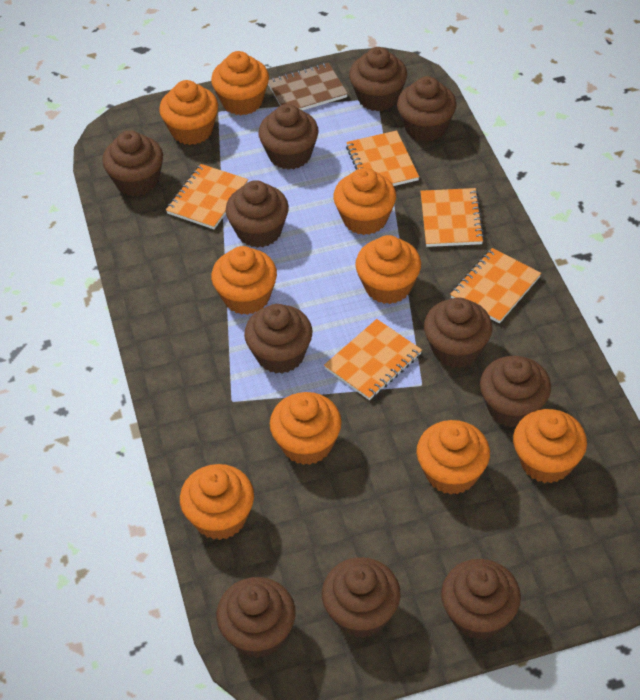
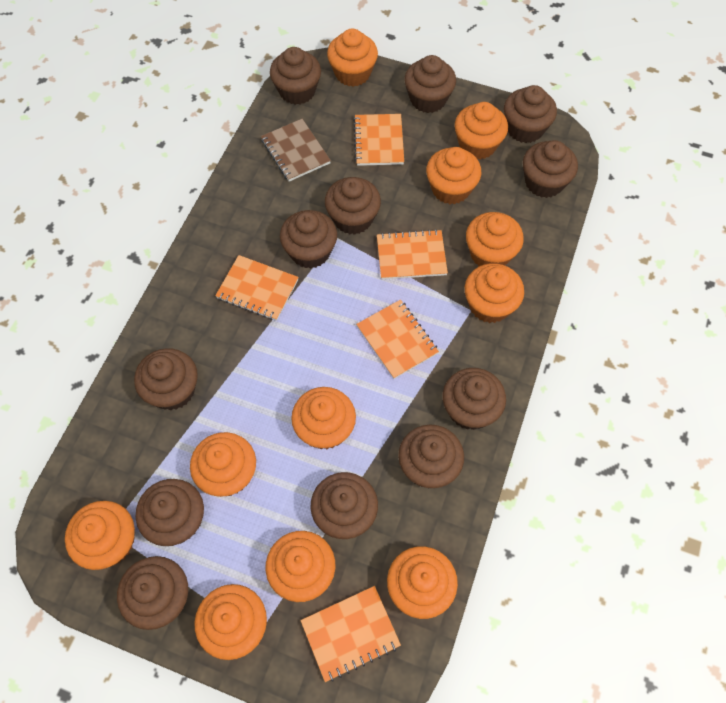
brown cupcake: 11 -> 12
orange cupcake: 9 -> 11

